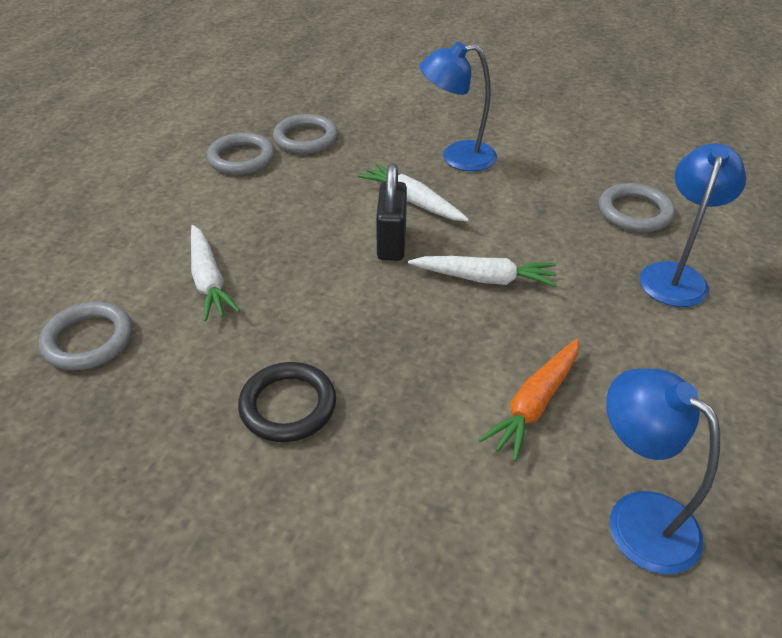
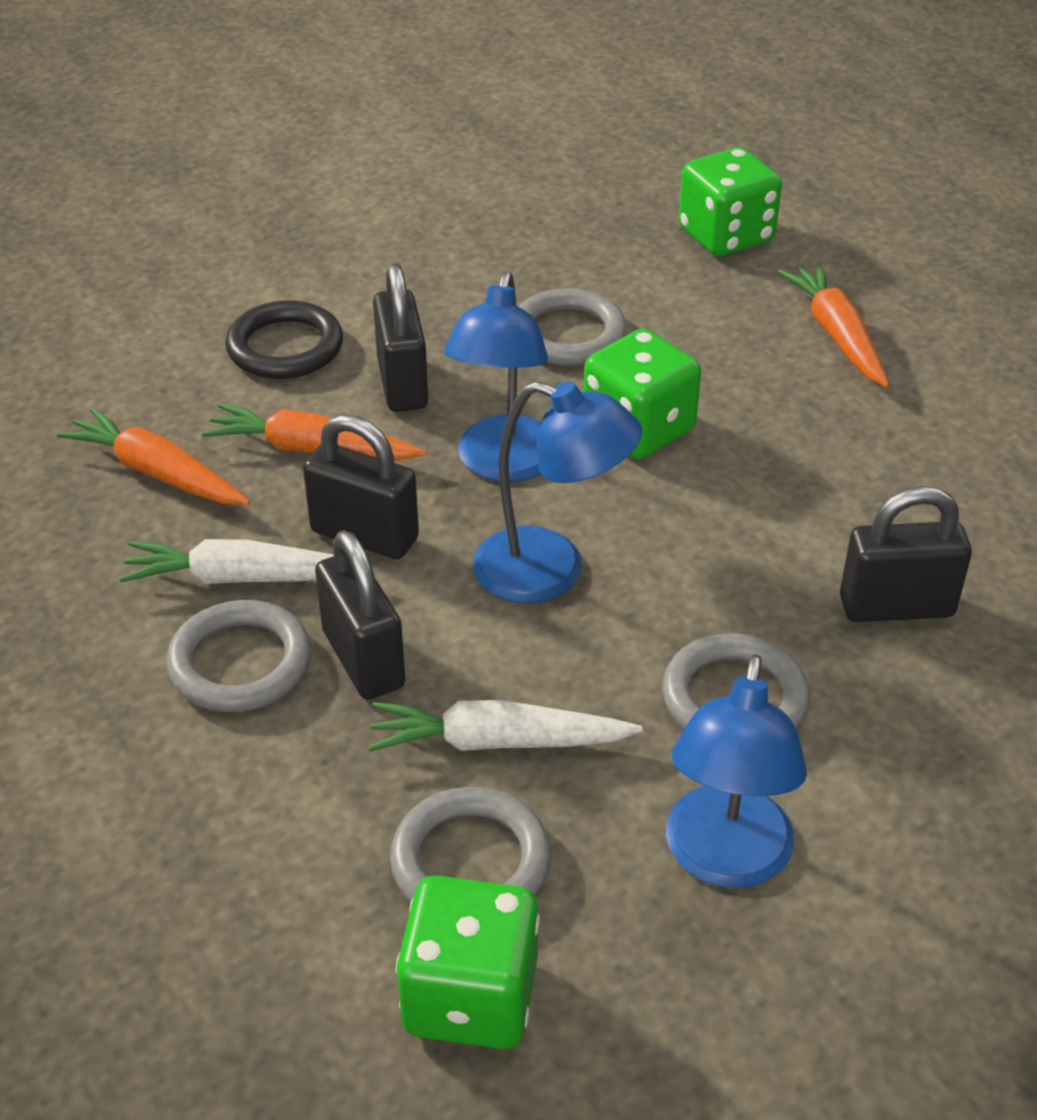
black padlock: 1 -> 4
green dice: 0 -> 3
orange carrot: 1 -> 3
white carrot: 3 -> 2

